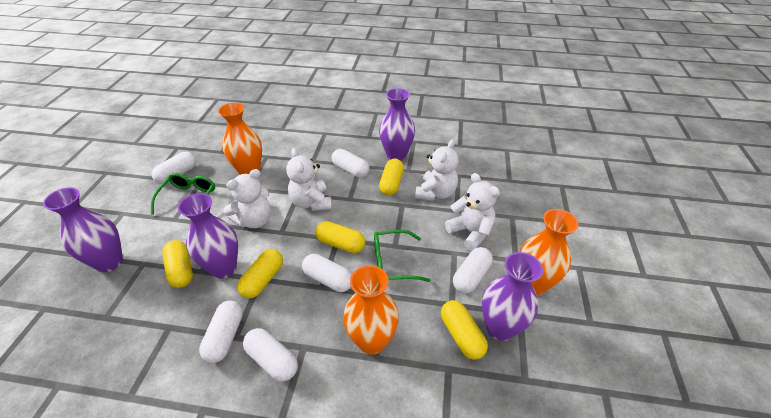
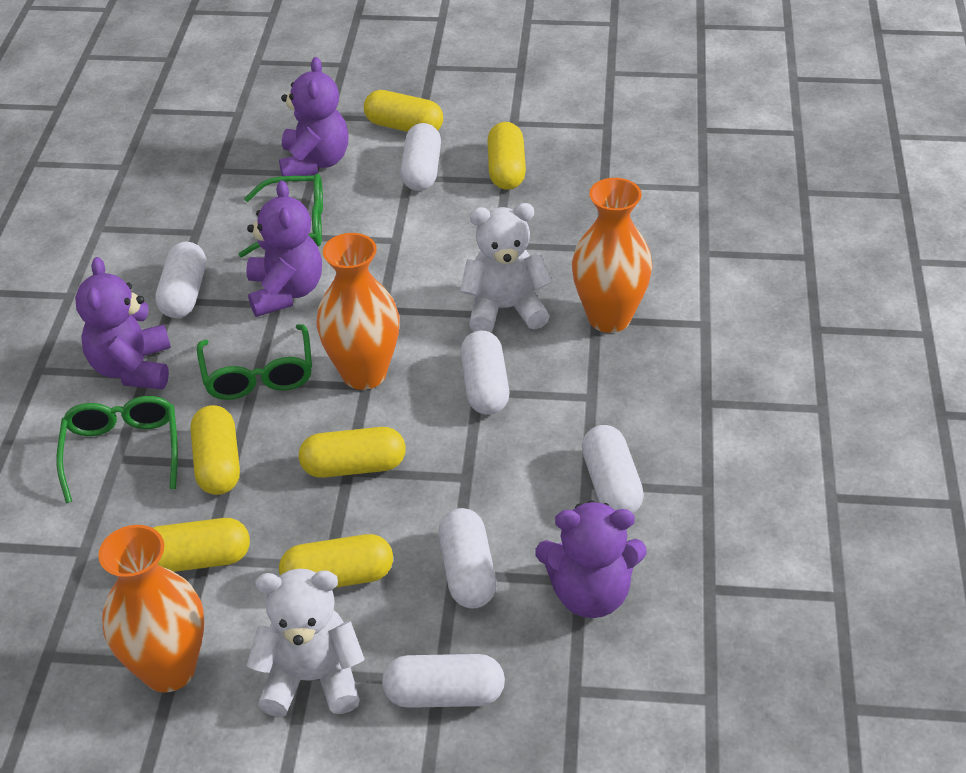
green glasses: 2 -> 3
purple teddy bear: 0 -> 4
purple vase: 4 -> 0
white teddy bear: 4 -> 2
yellow capsule: 5 -> 6

